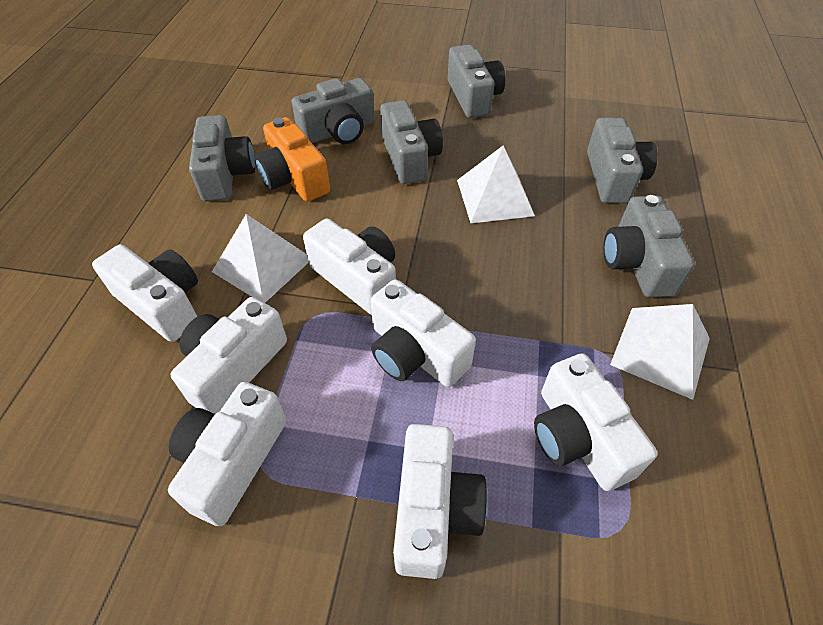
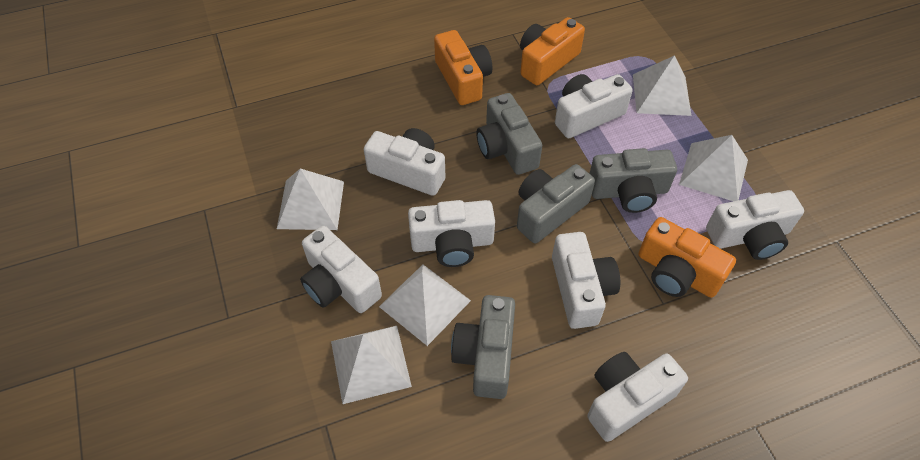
grey camera: 6 -> 4
orange camera: 1 -> 3
white pyramid: 3 -> 5

